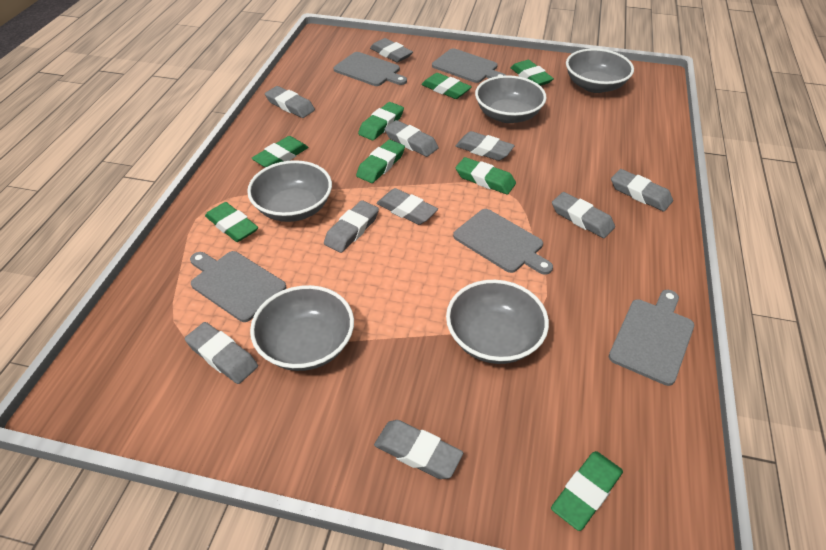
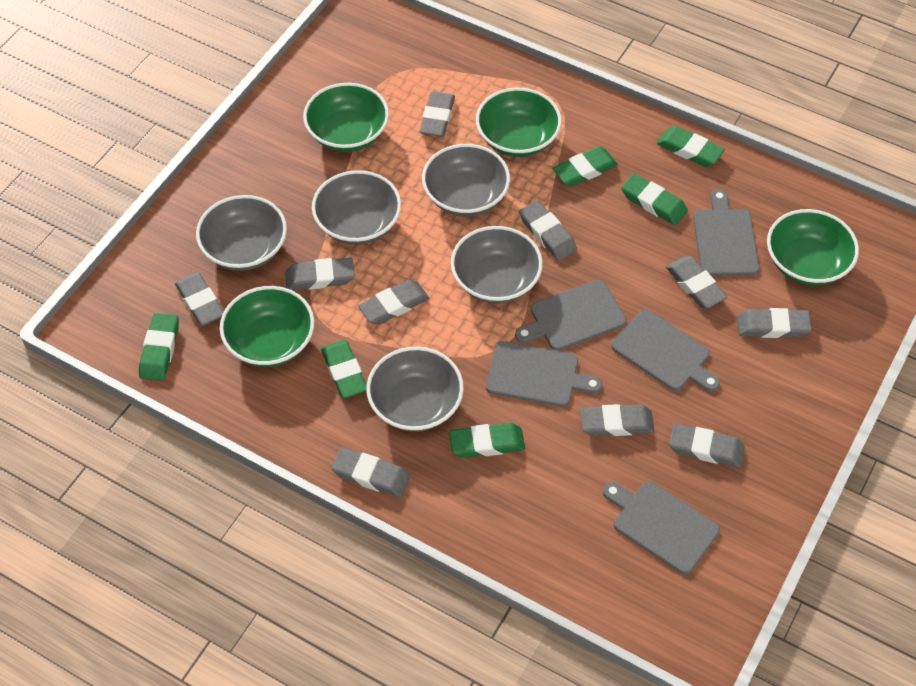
green bowl: 0 -> 4
green eraser: 8 -> 6

